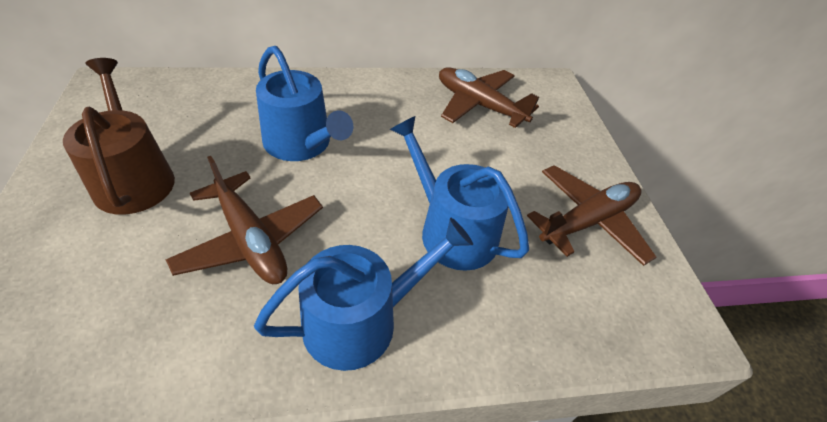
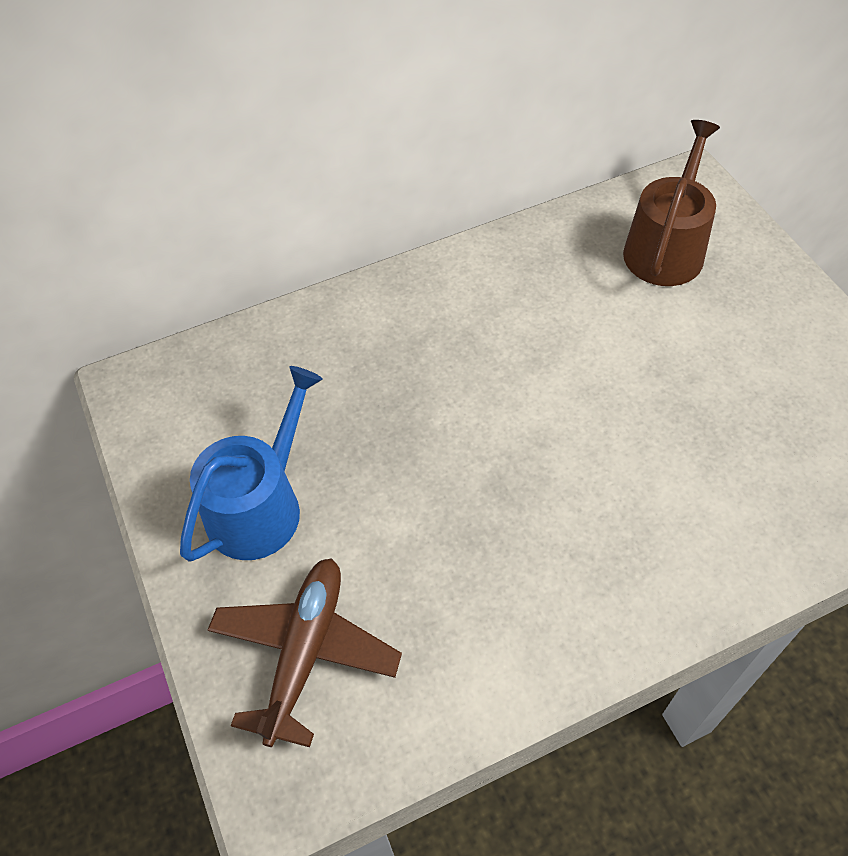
blue watering can: 3 -> 1
brown plane: 3 -> 1

